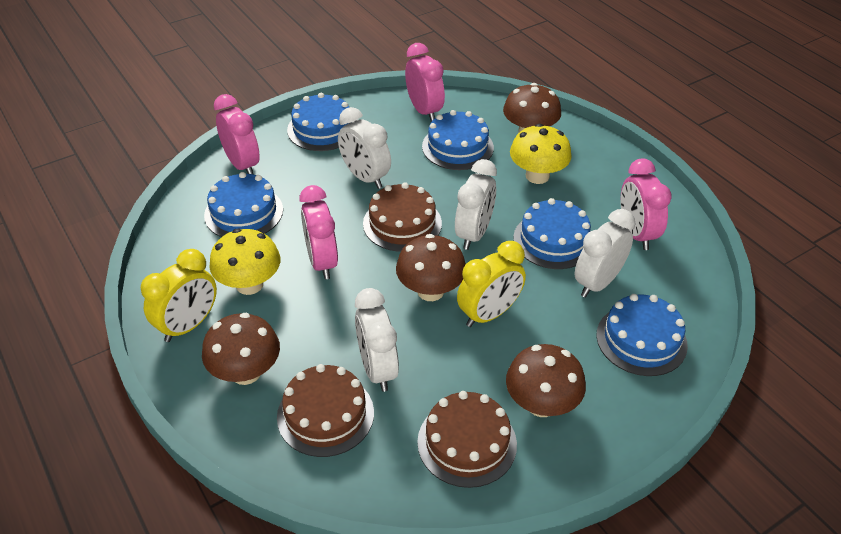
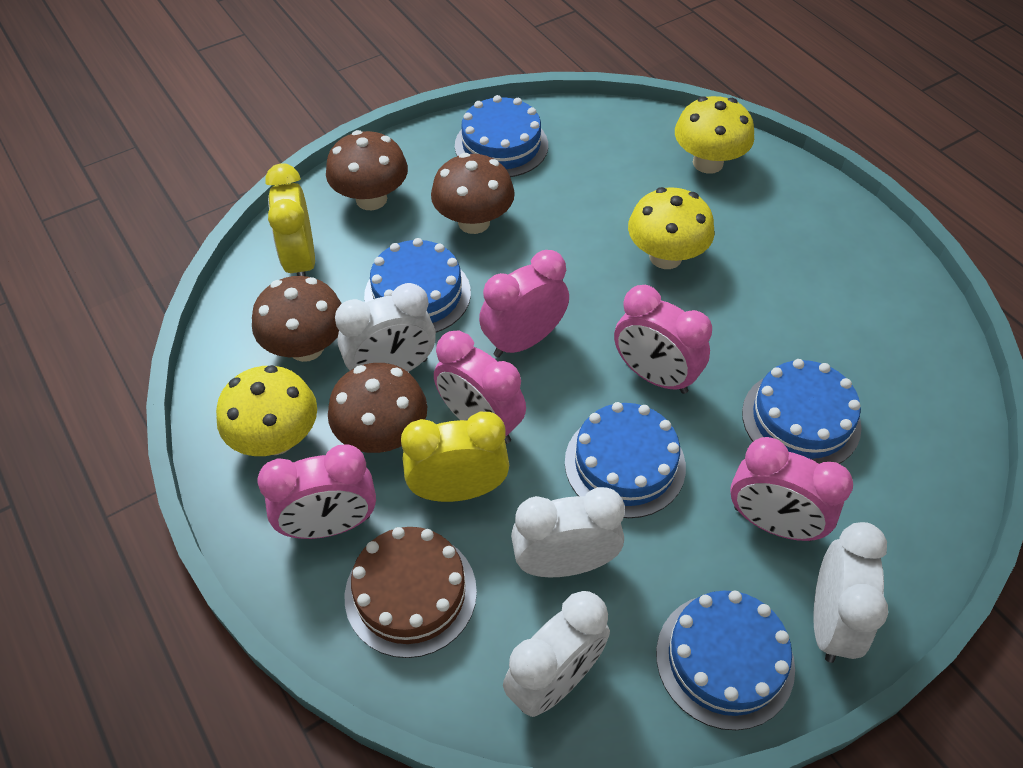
brown cake: 3 -> 1
pink clock: 4 -> 5
yellow mushroom: 2 -> 3

